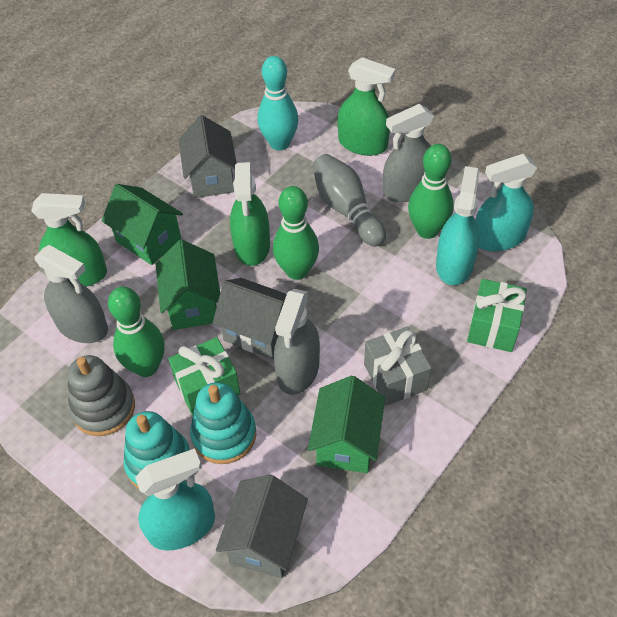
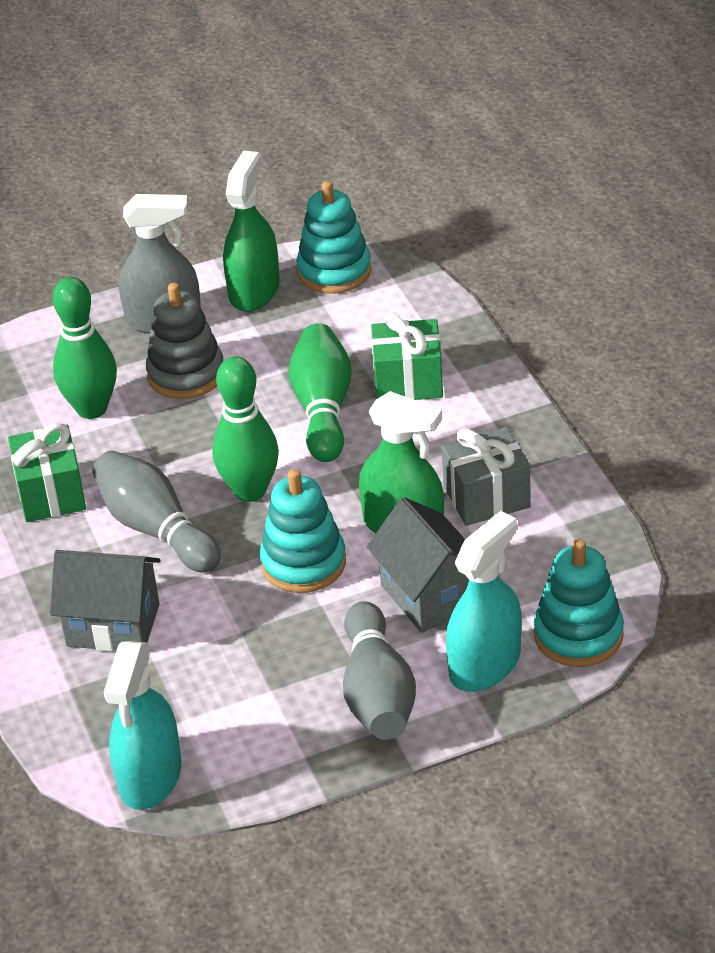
green house: 3 -> 0
green spray bottle: 3 -> 2
grey bowling pin: 1 -> 2
grey house: 3 -> 2
grey spray bottle: 3 -> 1
turquoise bowling pin: 1 -> 0
turquoise spray bottle: 3 -> 2
turquoise stacking toy: 2 -> 3

